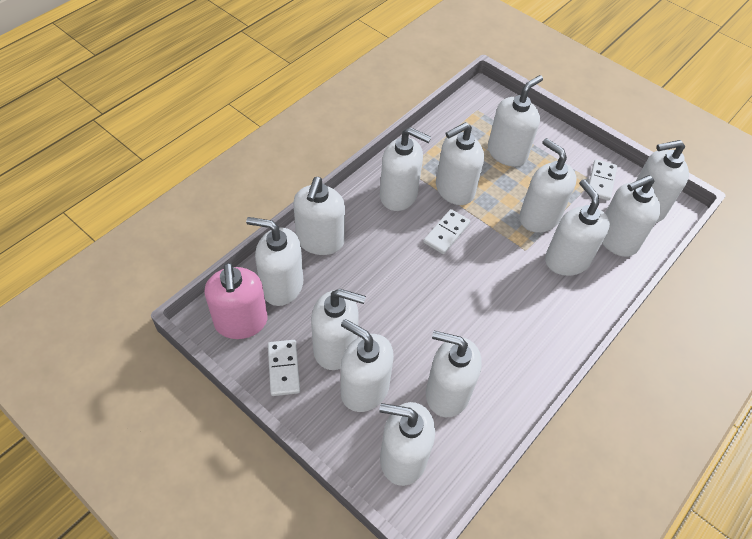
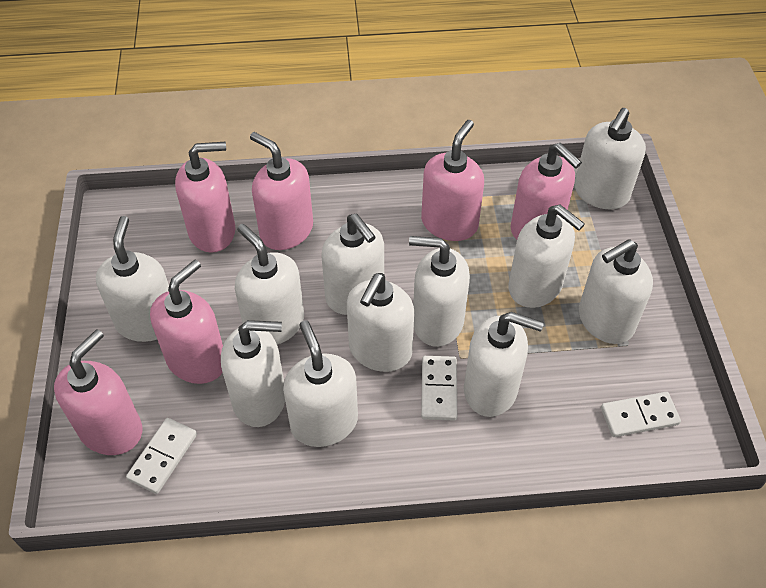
pink soap dispenser: 1 -> 6
white soap dispenser: 13 -> 11

